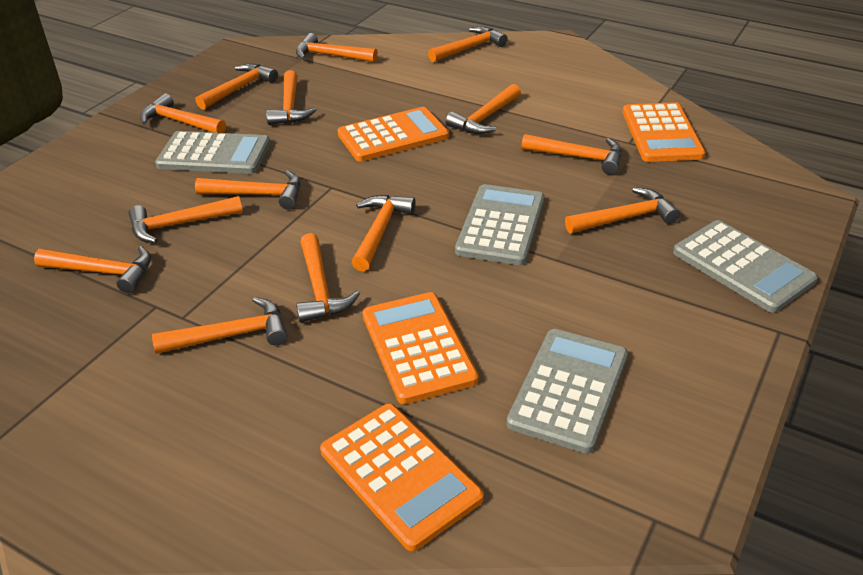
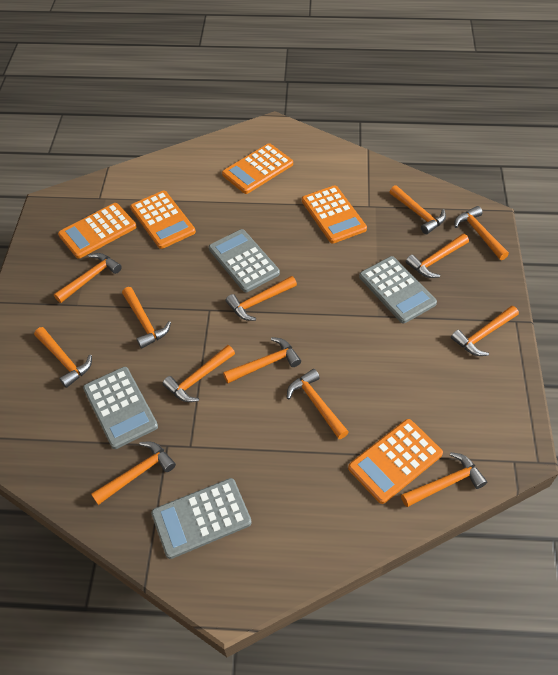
orange calculator: 4 -> 5
orange hammer: 14 -> 13

